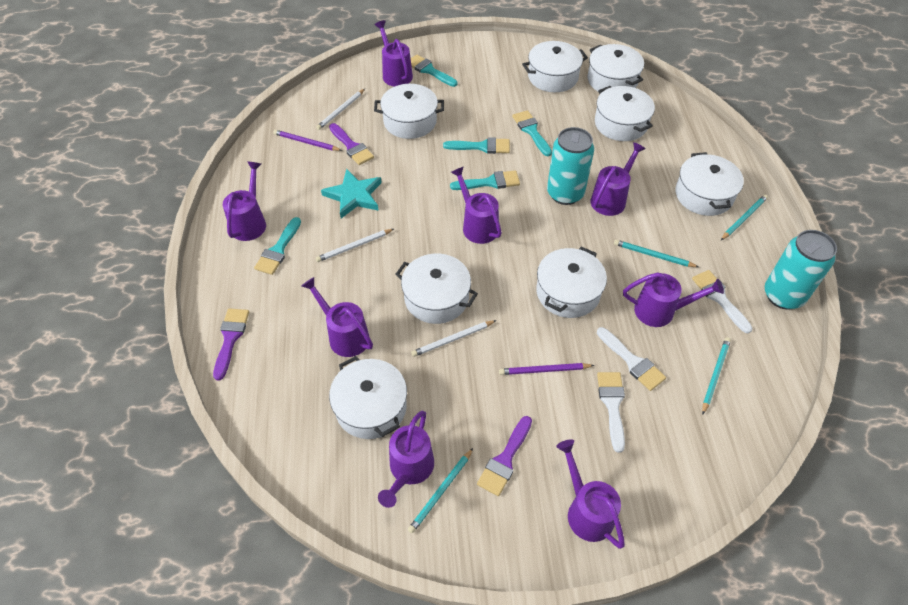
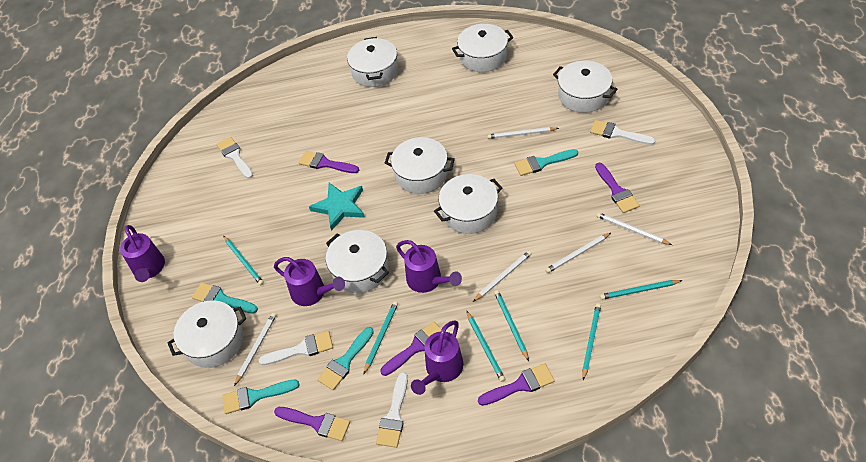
purple brush: 3 -> 5
purple pencil: 2 -> 0
purple watering can: 8 -> 4
turquoise brush: 5 -> 4
turquoise can: 2 -> 0
turquoise pencil: 4 -> 6
white brush: 3 -> 4
white pencil: 3 -> 5
white pot: 8 -> 7

